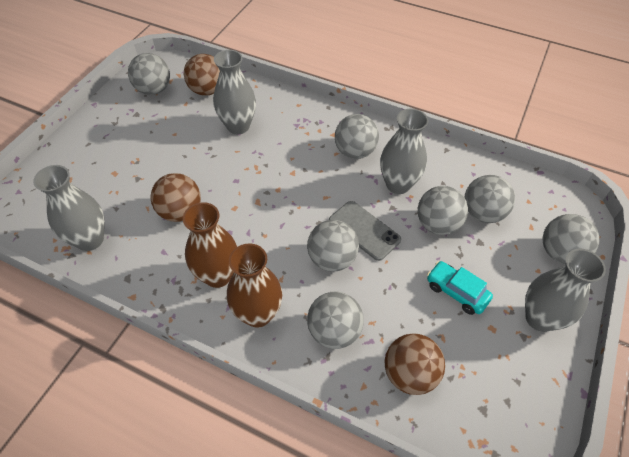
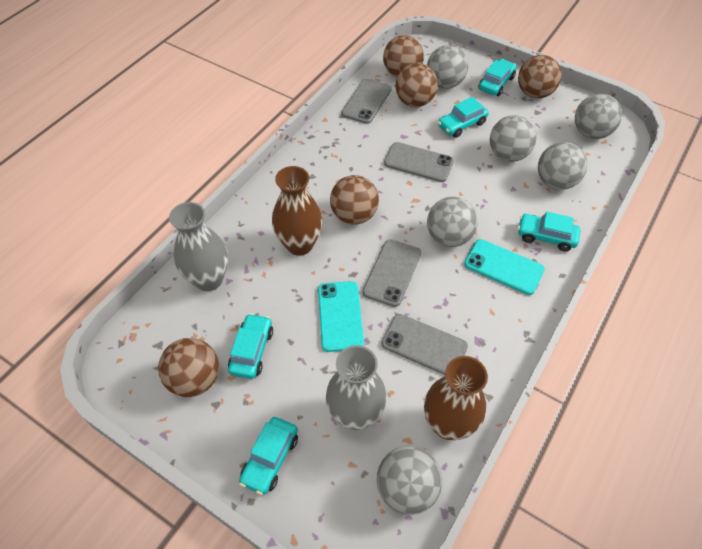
brown ball: 3 -> 5
grey ball: 7 -> 6
grey phone: 1 -> 4
grey vase: 4 -> 2
turquoise car: 1 -> 5
turquoise phone: 0 -> 2

